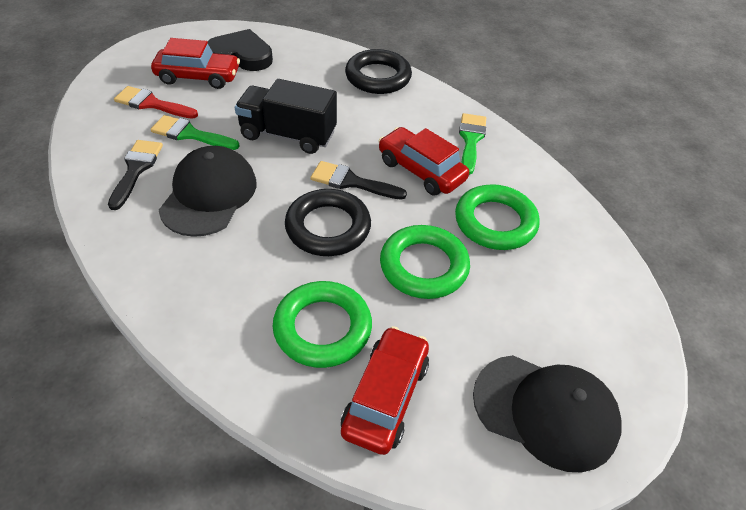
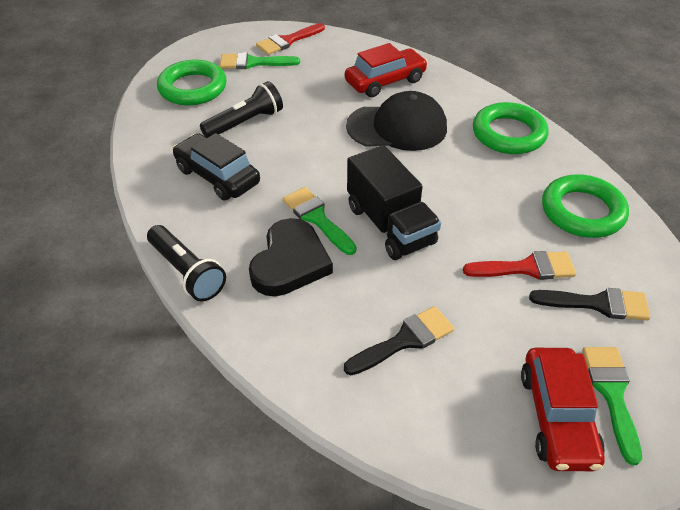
black cap: 2 -> 1
black car: 0 -> 1
black flashlight: 0 -> 2
black ring: 2 -> 0
green brush: 2 -> 3
red brush: 1 -> 2
red car: 3 -> 2

